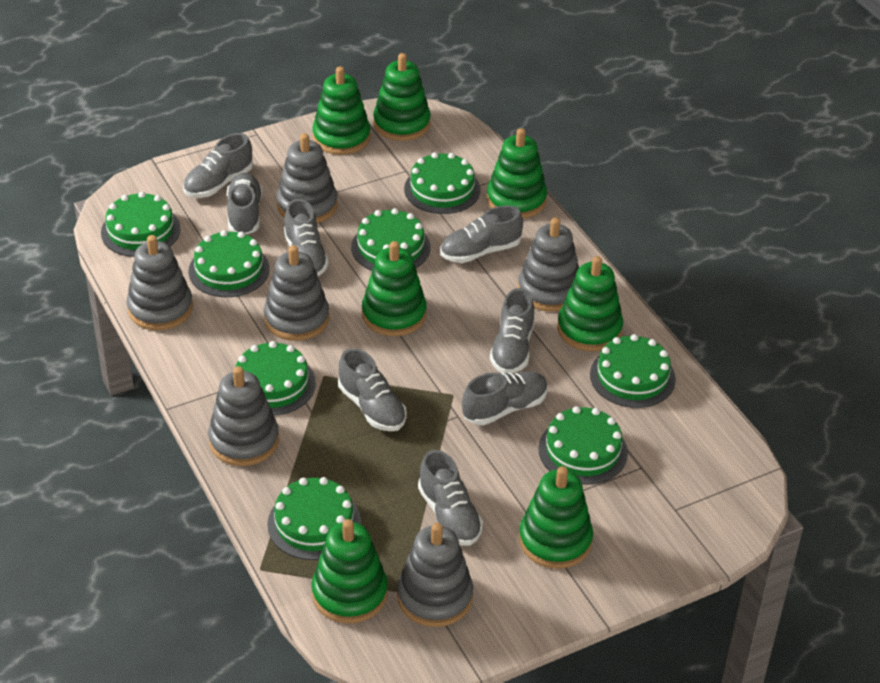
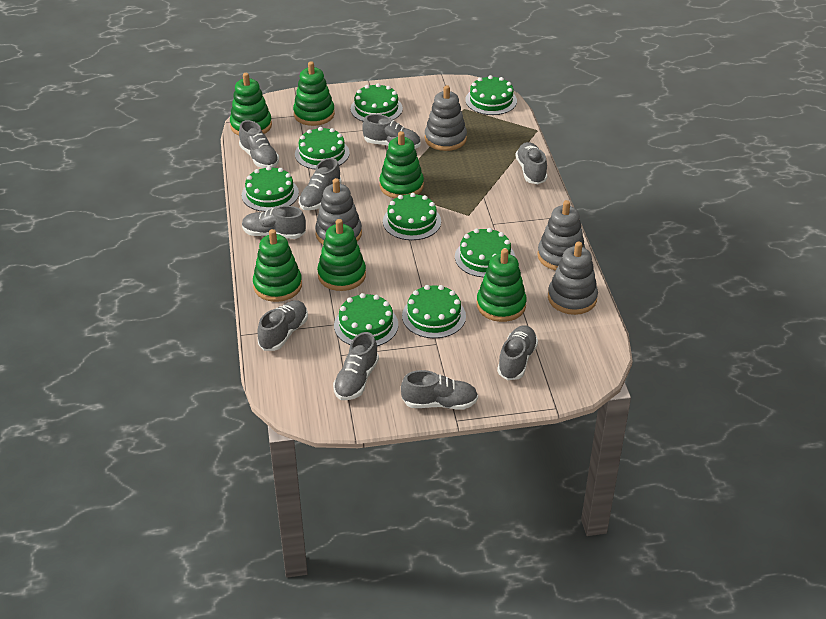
green stacking toy: 7 -> 6
grey shoe: 8 -> 9
grey stacking toy: 6 -> 4

